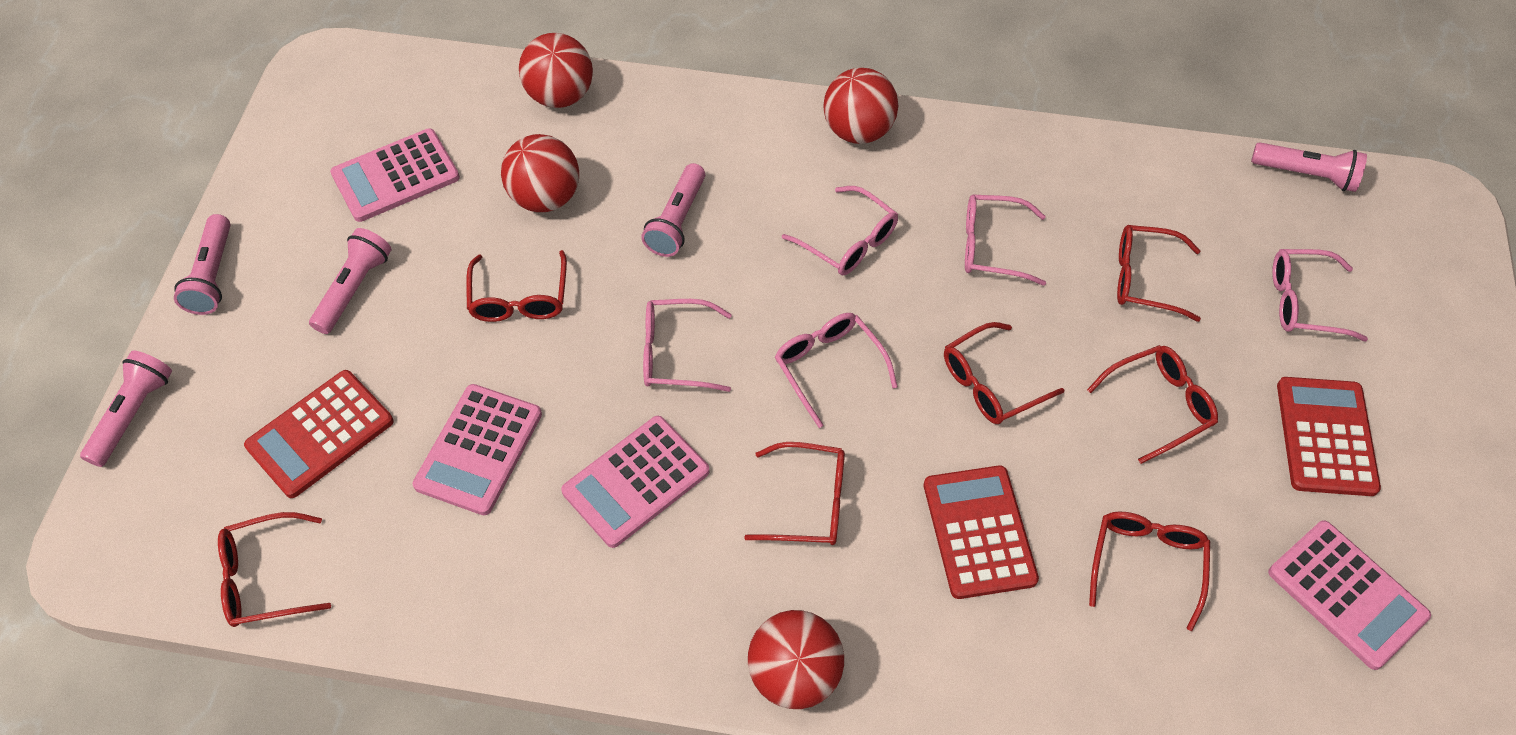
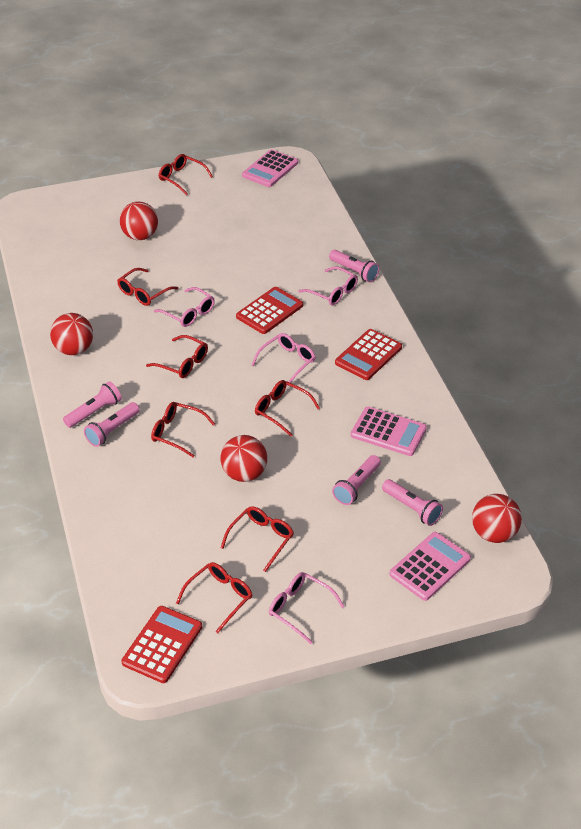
pink calculator: 4 -> 3
pink glasses: 5 -> 4

